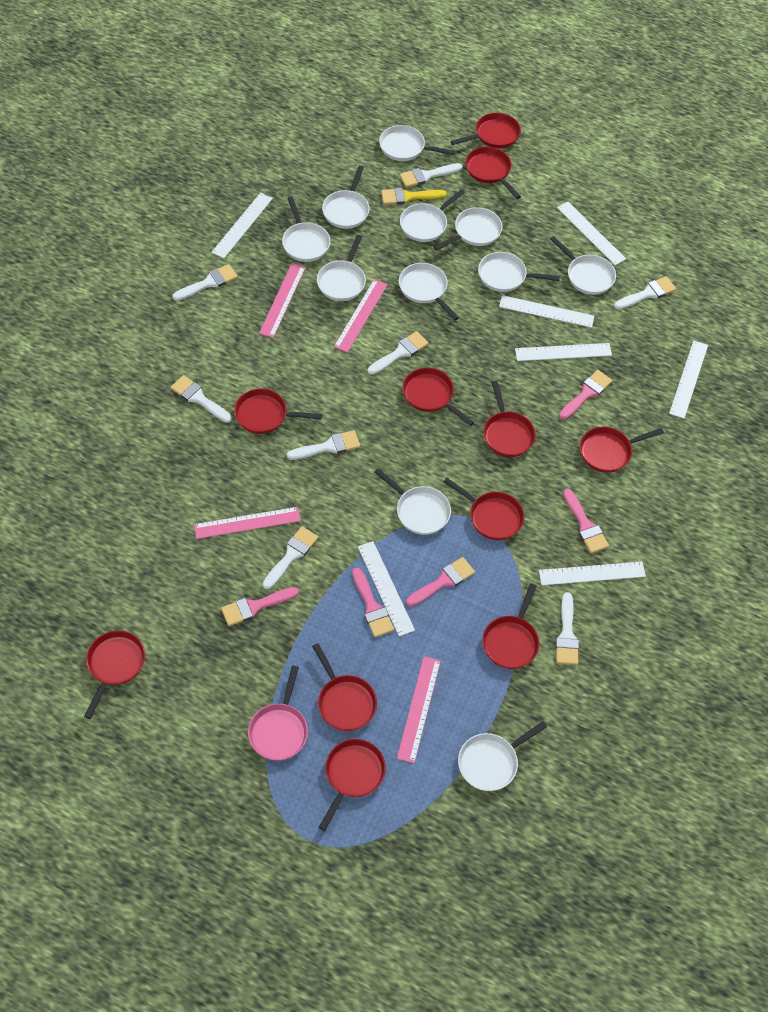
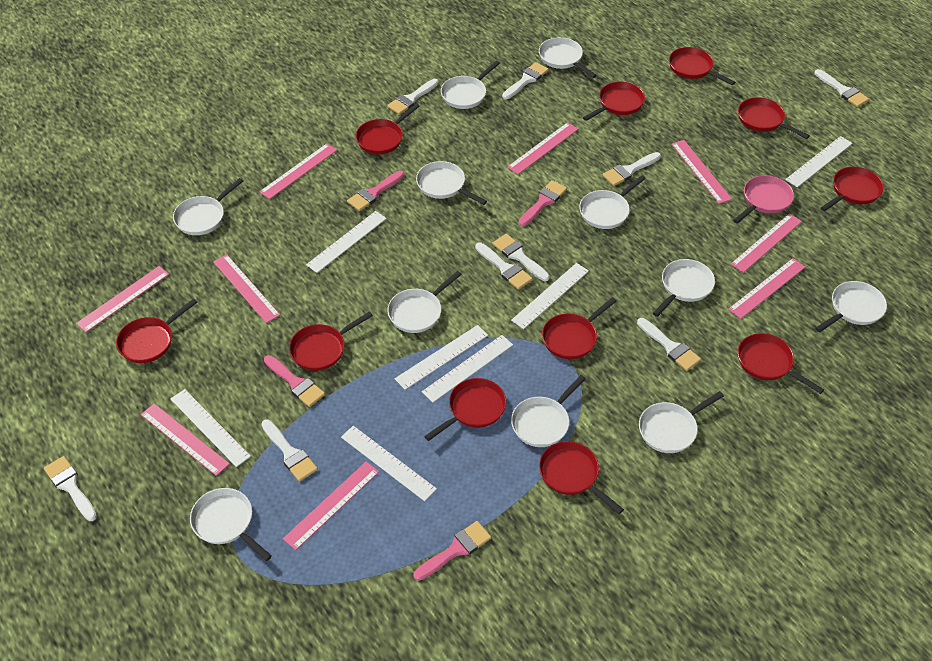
pink brush: 5 -> 4
pink ruler: 4 -> 9
white brush: 8 -> 9
yellow brush: 1 -> 0

